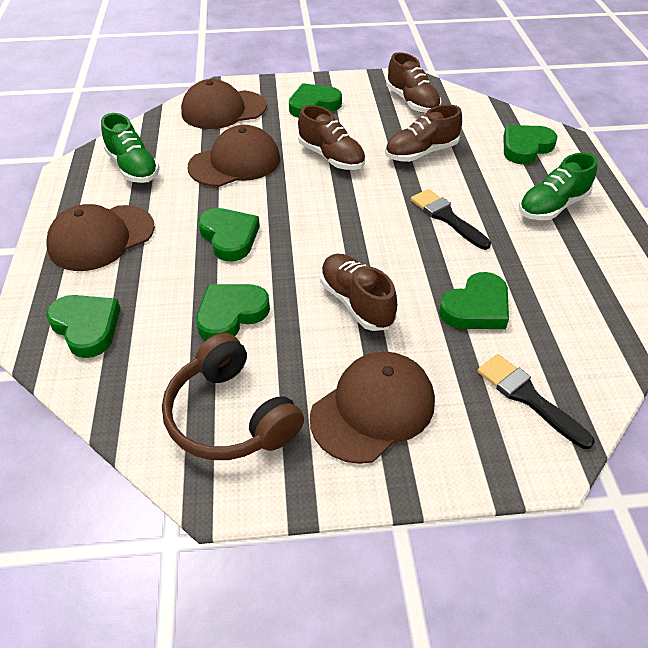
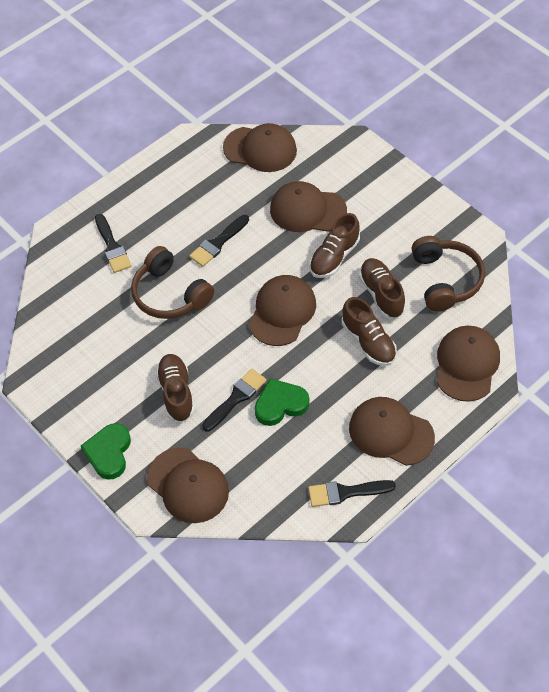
black brush: 2 -> 4
brown cap: 4 -> 6
brown headphones: 1 -> 2
green heart: 6 -> 2
green shoe: 2 -> 0

